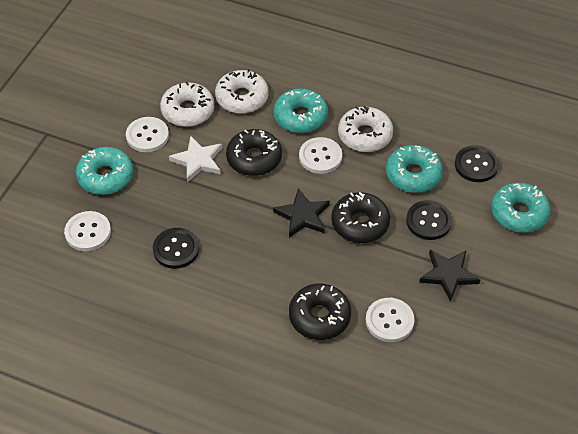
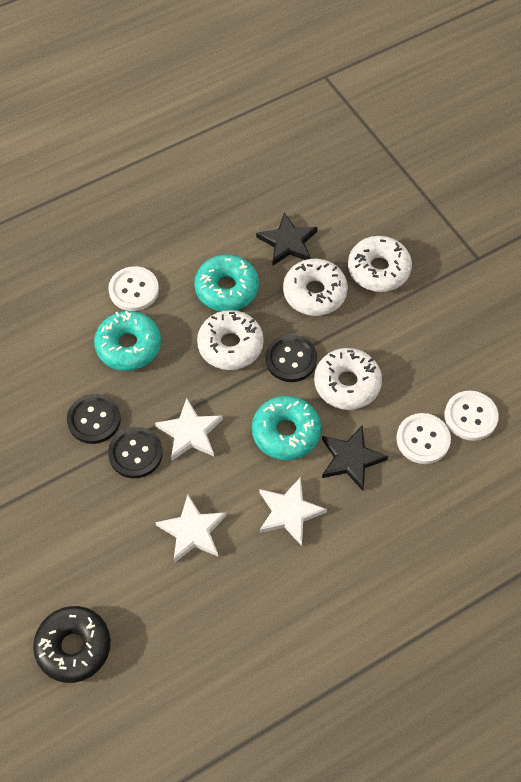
black donut: 3 -> 1
turquoise donut: 4 -> 3
white button: 4 -> 3
white donut: 3 -> 4
white star: 1 -> 3

